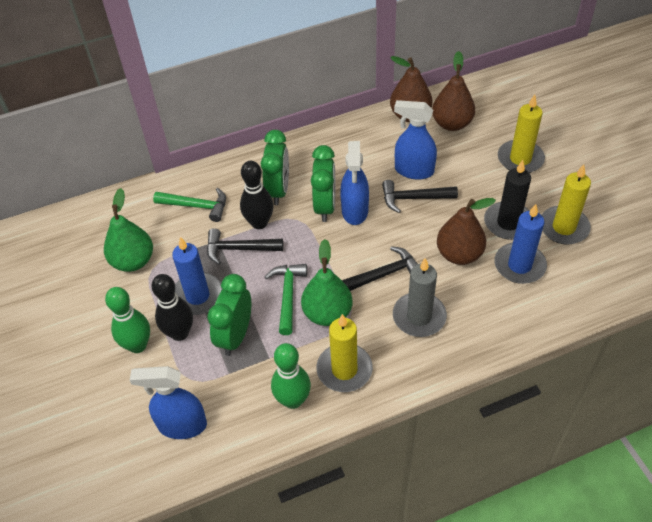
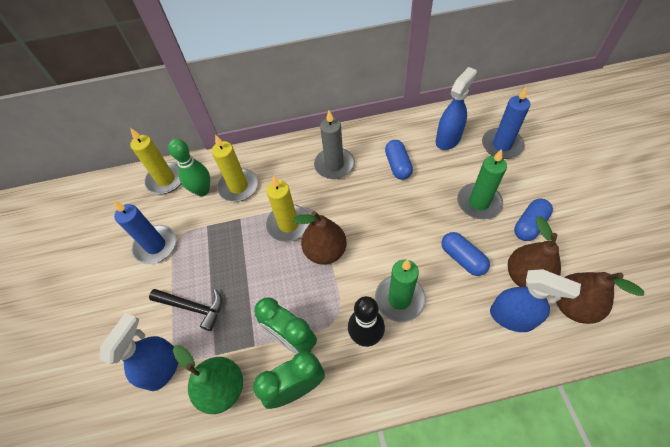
black bowling pin: 2 -> 1
black candle: 1 -> 0
black hammer: 3 -> 1
blue capsule: 0 -> 3
green bowling pin: 2 -> 1
green candle: 0 -> 2
green clock: 3 -> 2
green hammer: 2 -> 0
green pear: 2 -> 1

